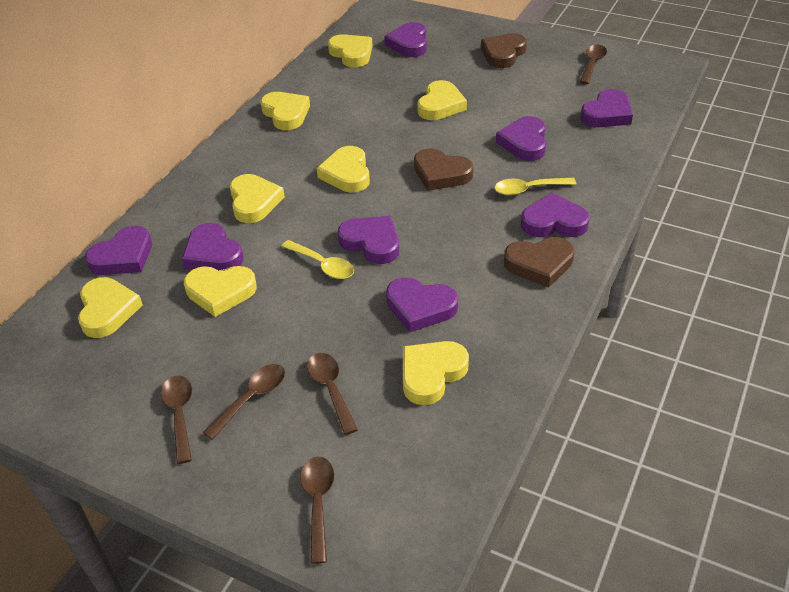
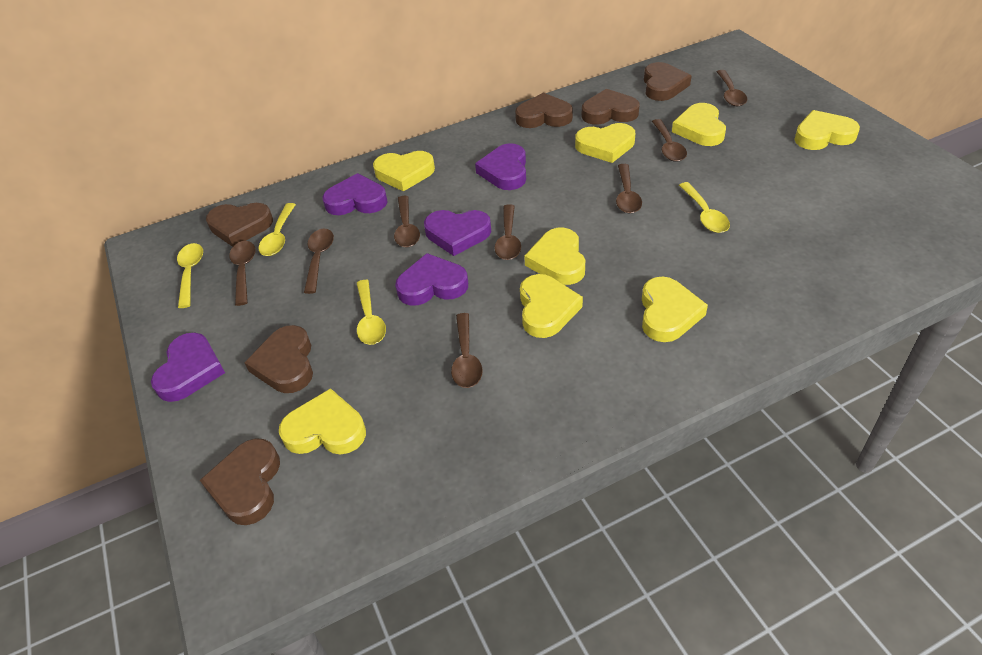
brown heart: 3 -> 6
brown spoon: 5 -> 8
purple heart: 8 -> 5
yellow spoon: 2 -> 4

